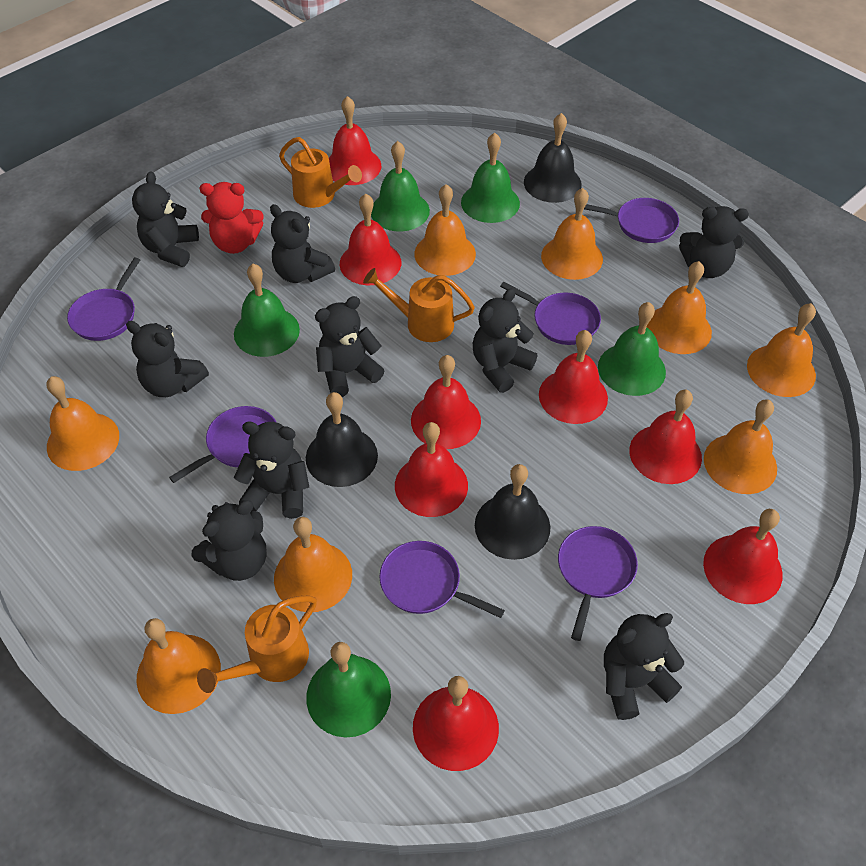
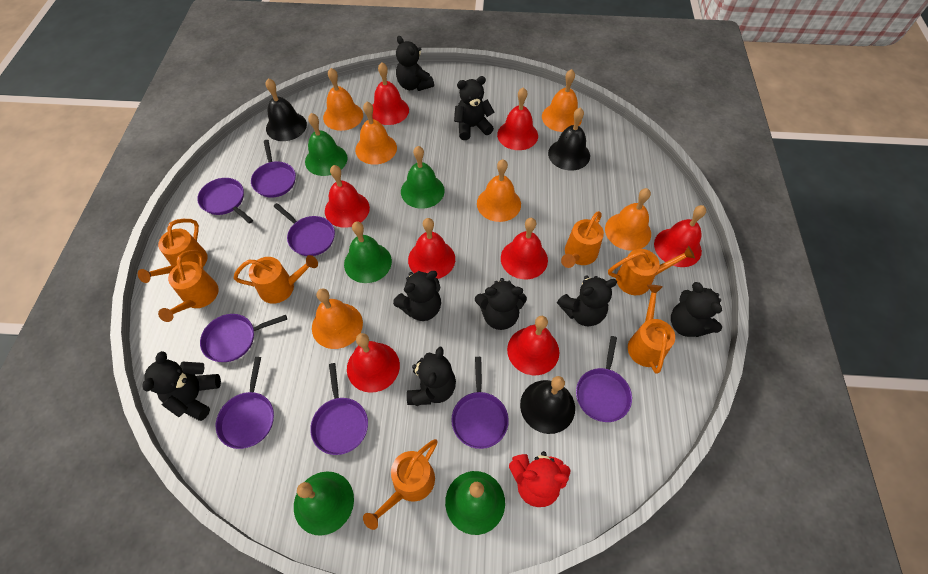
black teddy bear: 9 -> 8
orange bell: 8 -> 6
orange watering can: 3 -> 7
purple pan: 6 -> 8

